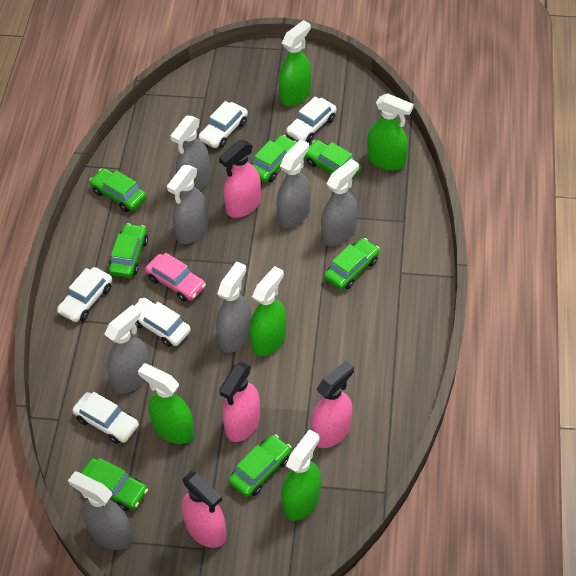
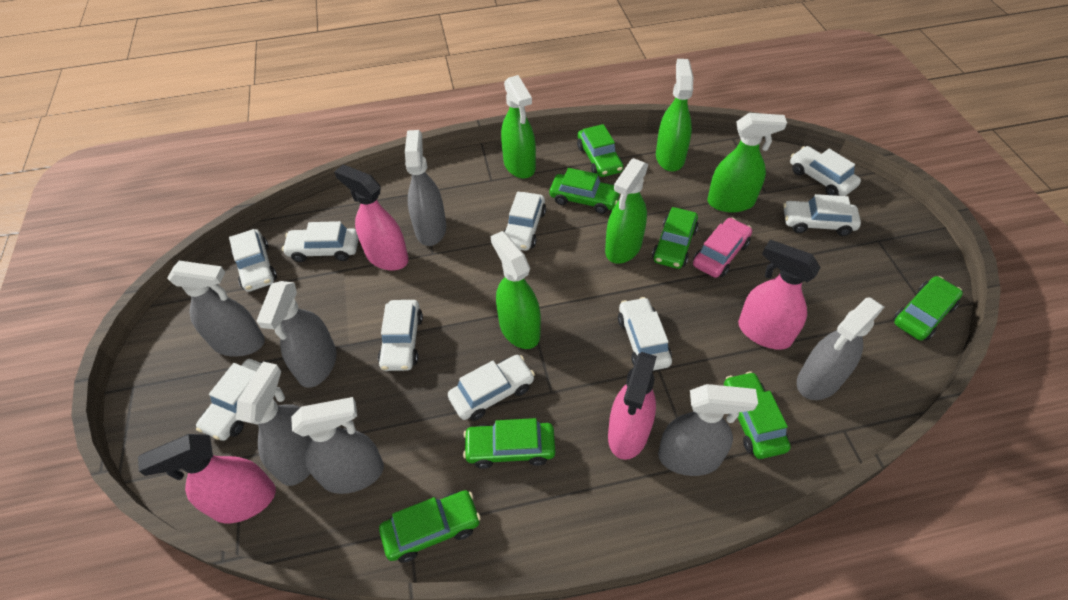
white car: 5 -> 9

